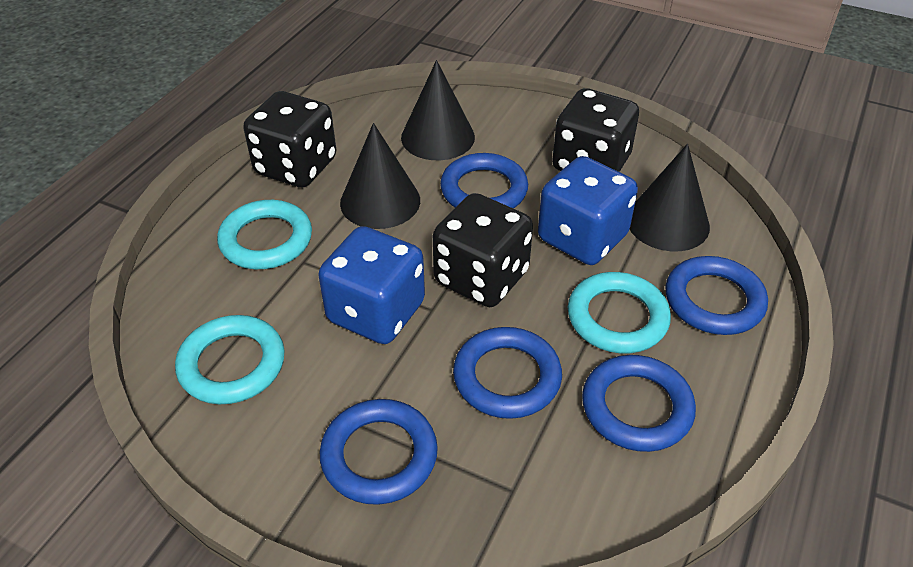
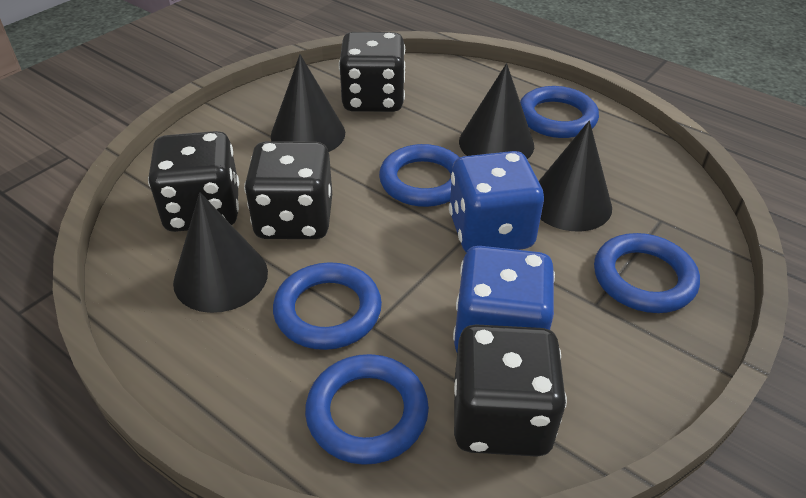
black cone: 3 -> 4
black dice: 3 -> 4
turquoise ring: 3 -> 0

